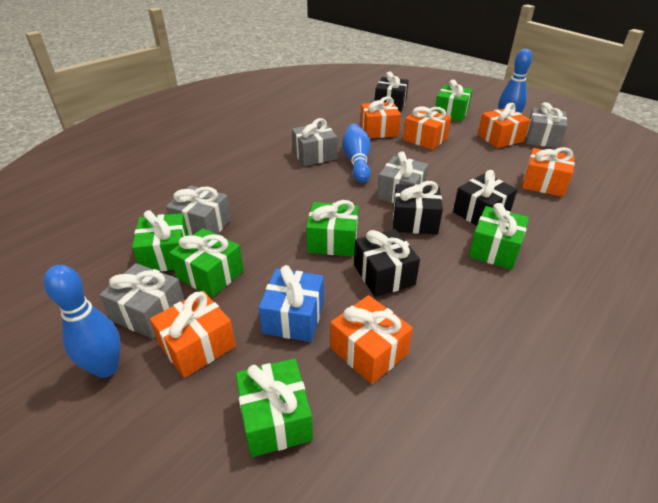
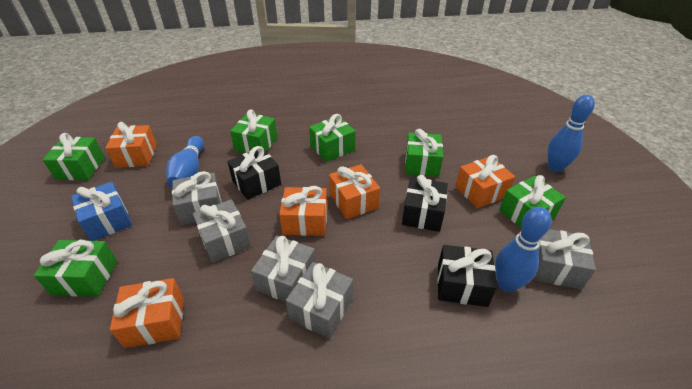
black gift: 4 -> 3
orange gift: 6 -> 5

